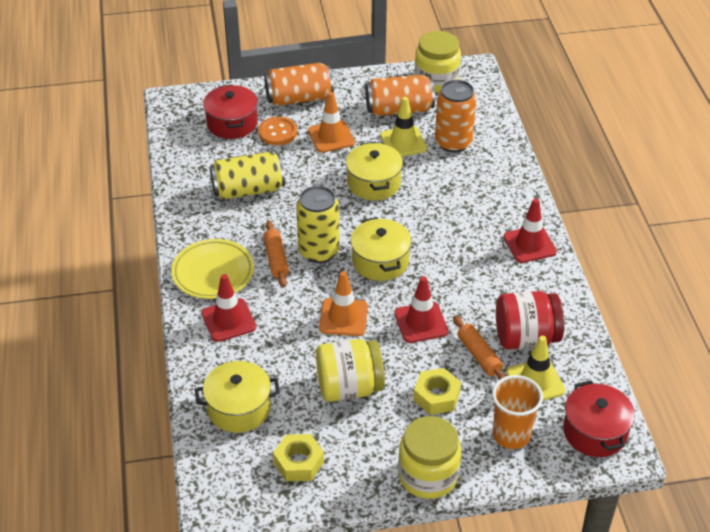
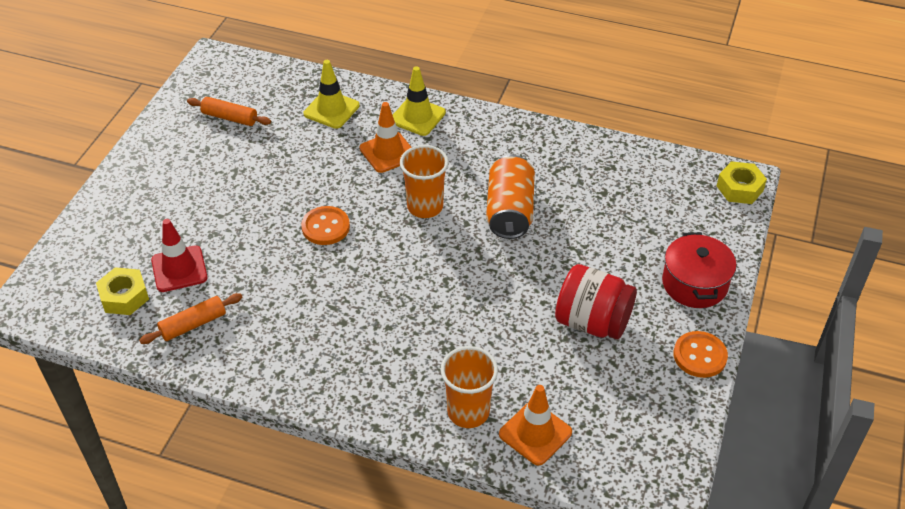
orange button: 1 -> 2
orange can: 3 -> 1
orange cup: 1 -> 2
red pot: 2 -> 1
red traffic cone: 3 -> 1
yellow can: 2 -> 0
yellow jar: 3 -> 0
yellow plate: 1 -> 0
yellow pot: 3 -> 0

